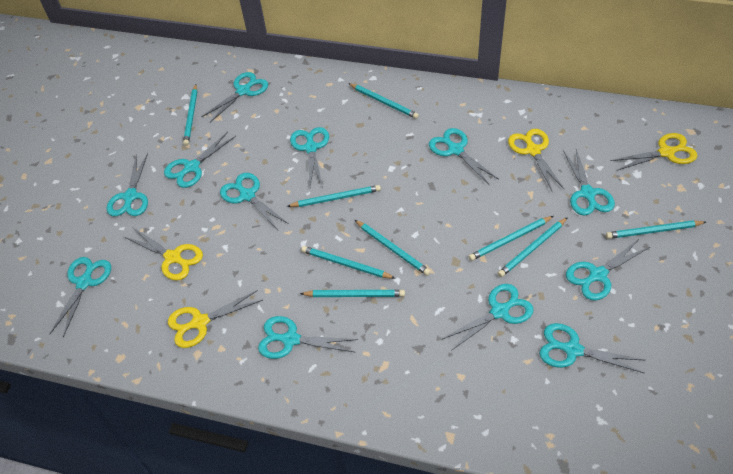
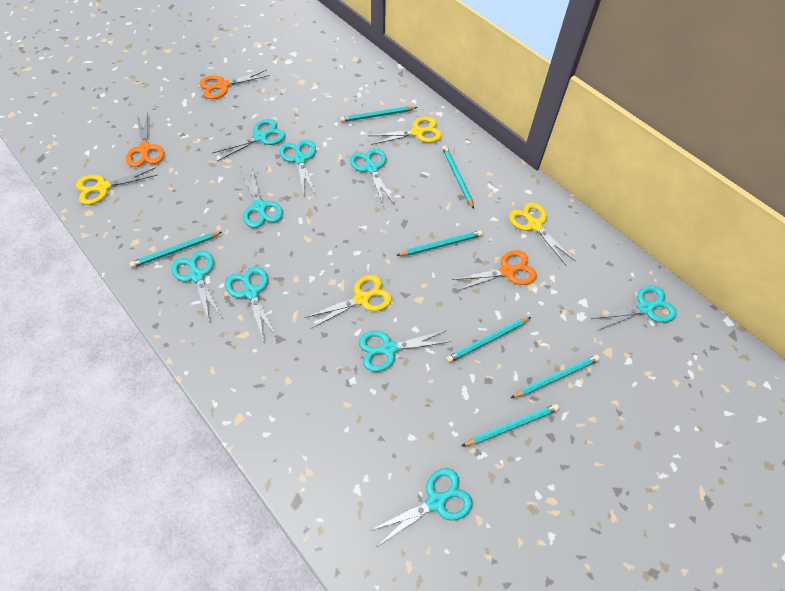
orange scissors: 0 -> 3
turquoise pencil: 9 -> 7
turquoise scissors: 12 -> 9

